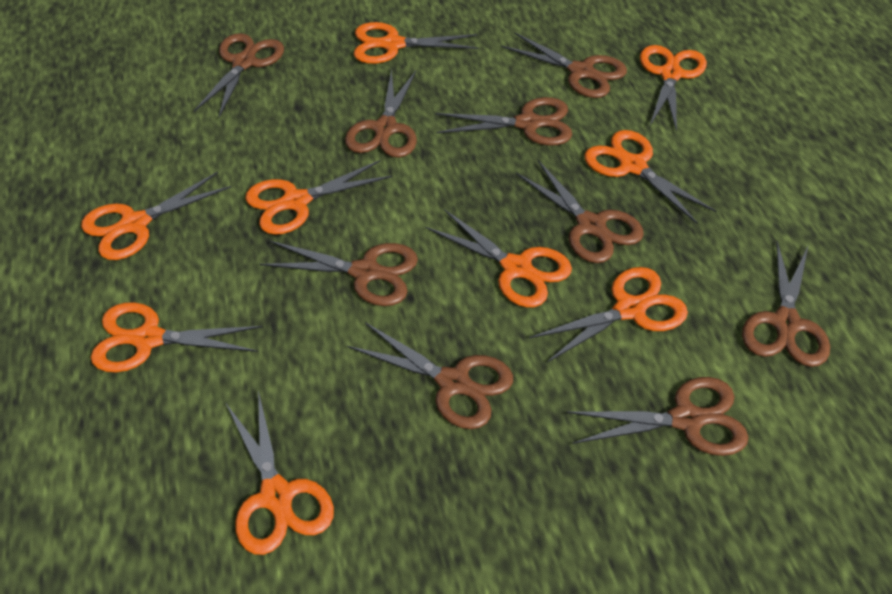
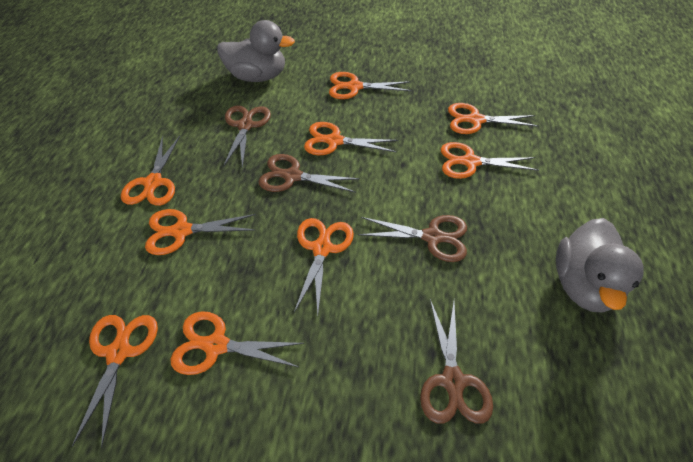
brown scissors: 9 -> 4
grey duck: 0 -> 2

